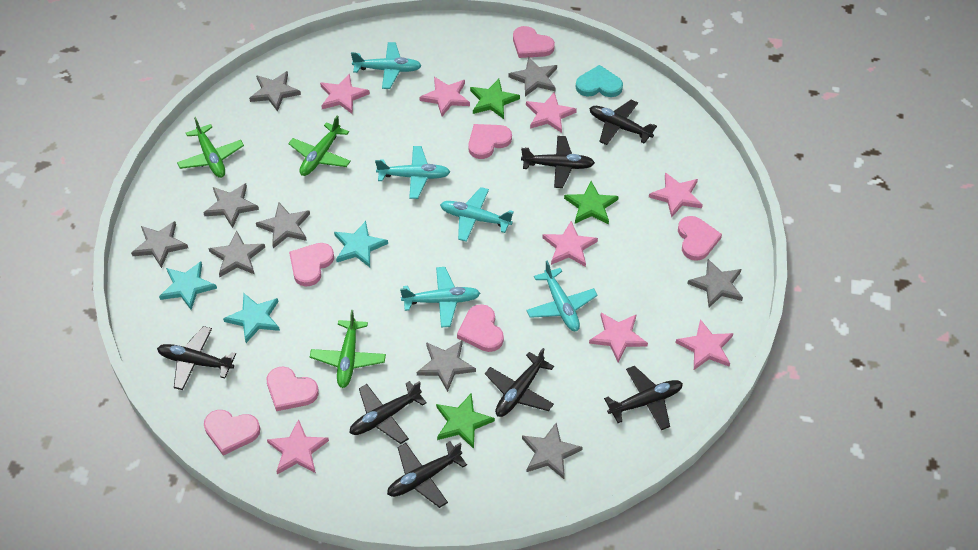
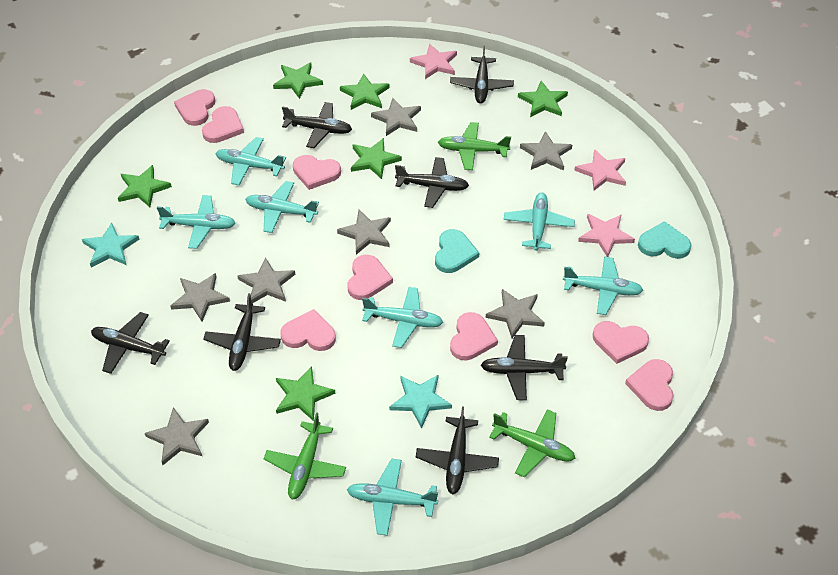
green star: 3 -> 6
grey star: 9 -> 7
pink heart: 7 -> 8
pink star: 8 -> 3
turquoise heart: 1 -> 2
turquoise plane: 5 -> 7
turquoise star: 3 -> 2

